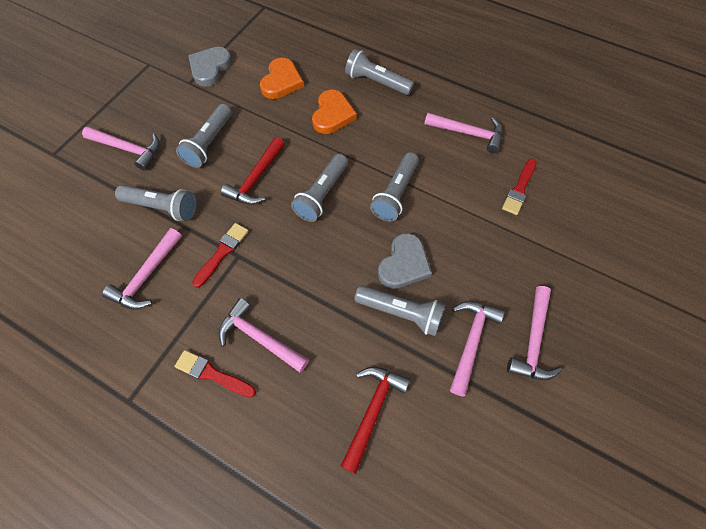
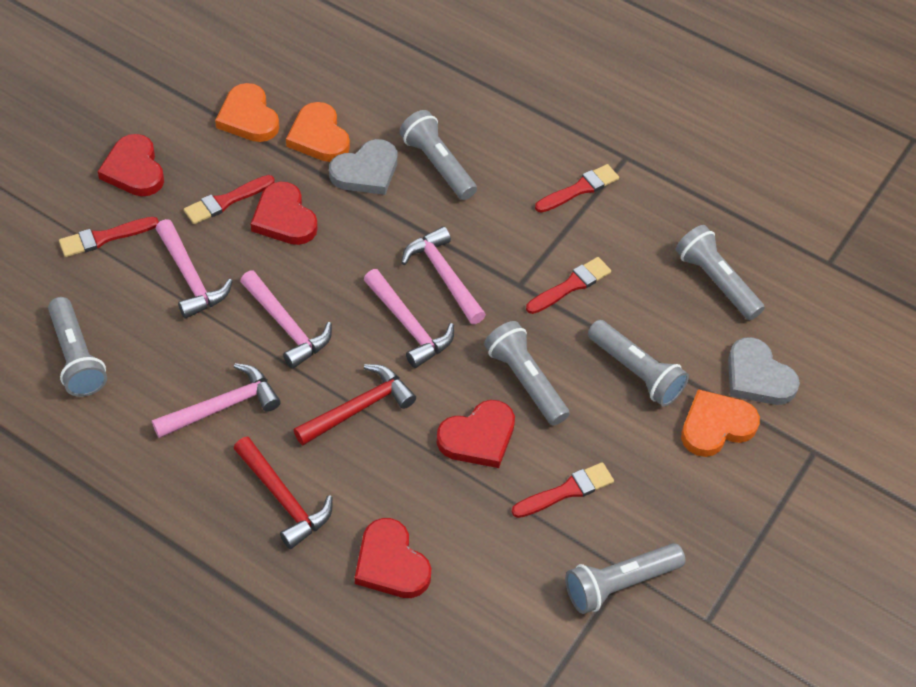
orange heart: 2 -> 3
pink hammer: 6 -> 5
red brush: 3 -> 5
red heart: 0 -> 4

